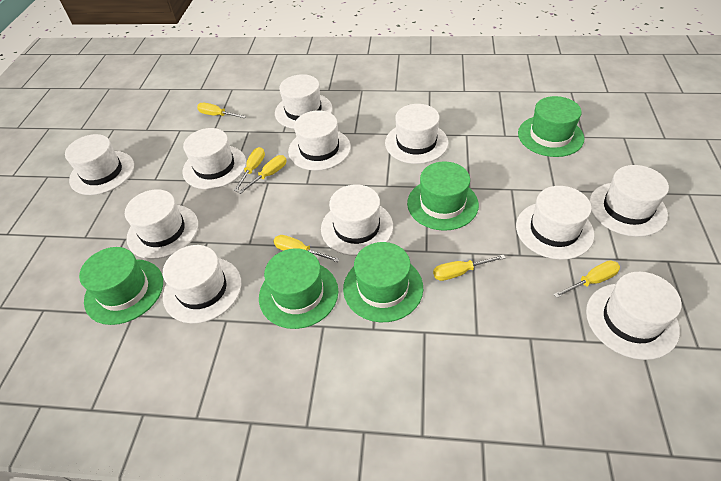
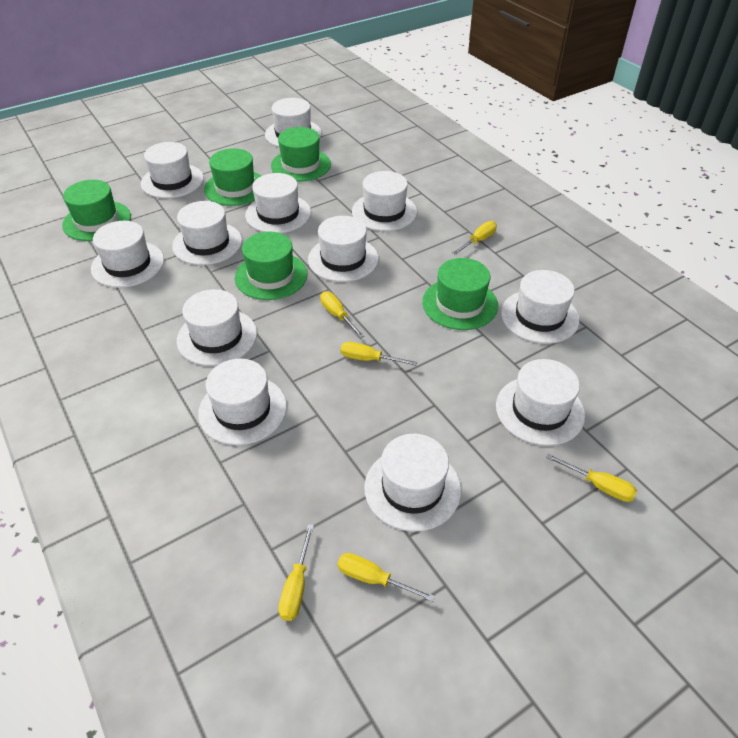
white hat: 11 -> 12

